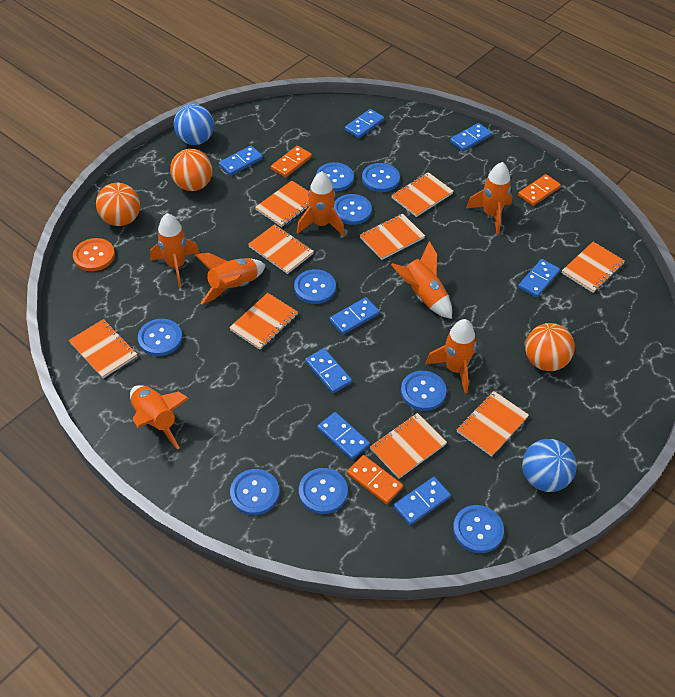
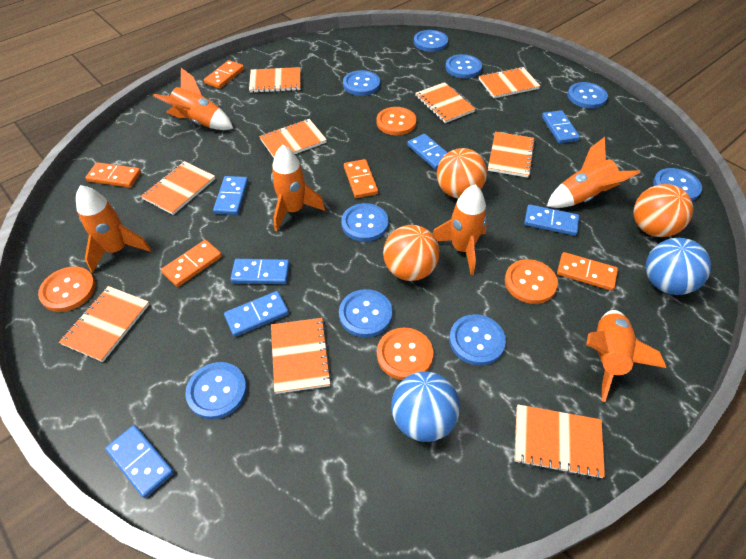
blue domino: 8 -> 7
orange button: 1 -> 4
orange domino: 3 -> 5
orange rocket: 7 -> 6

